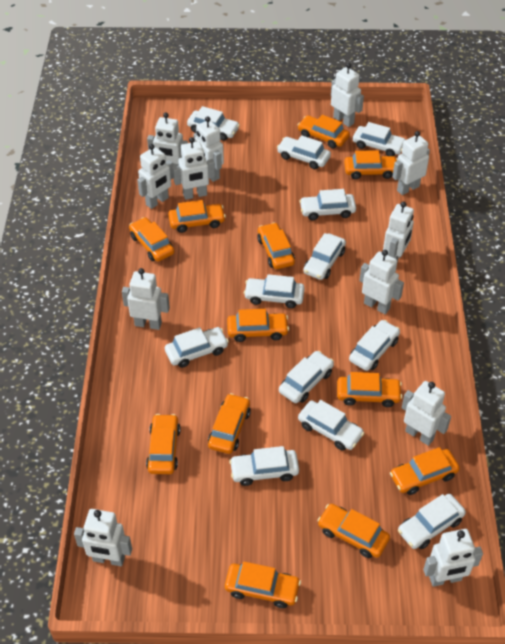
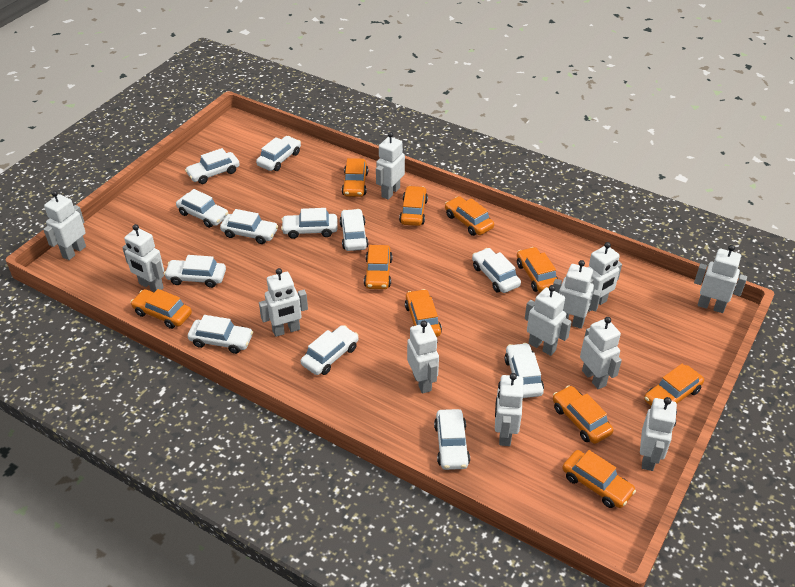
orange car: 12 -> 10

